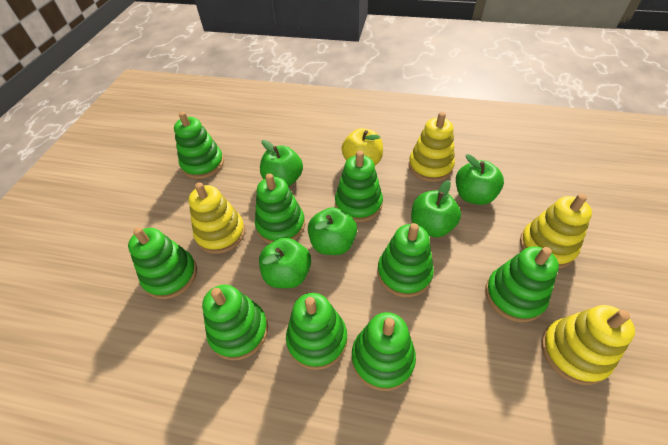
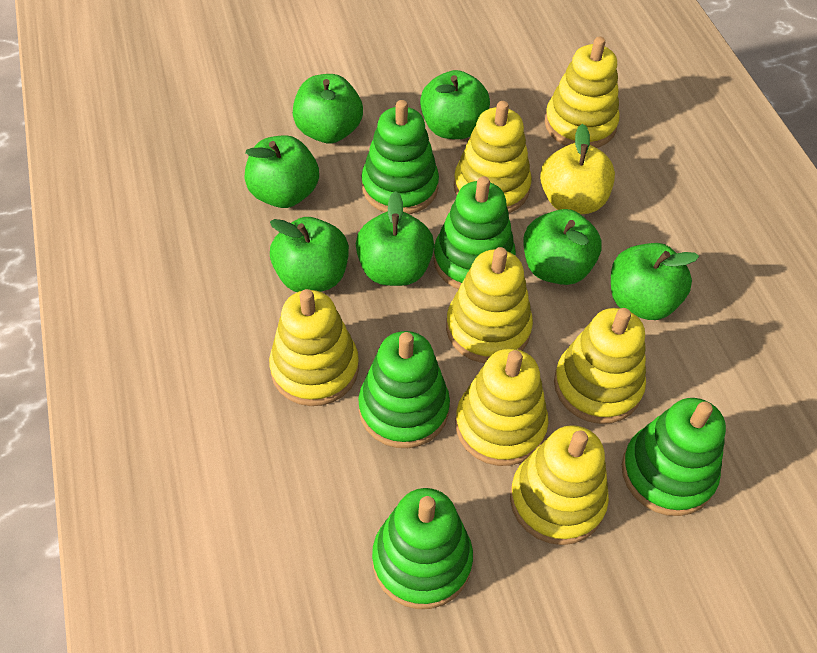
green apple: 5 -> 7
green stacking toy: 9 -> 5
yellow stacking toy: 4 -> 7

